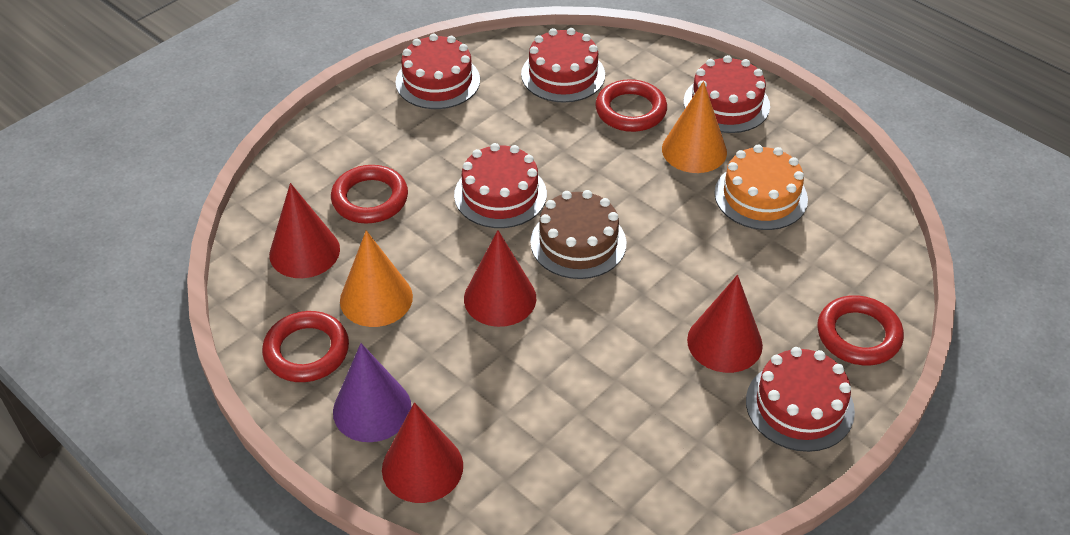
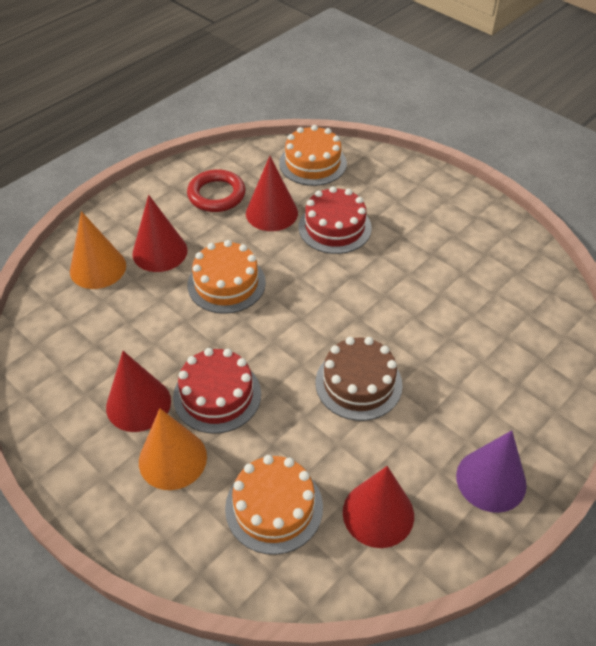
orange cake: 1 -> 3
red cake: 5 -> 2
red ring: 4 -> 1

